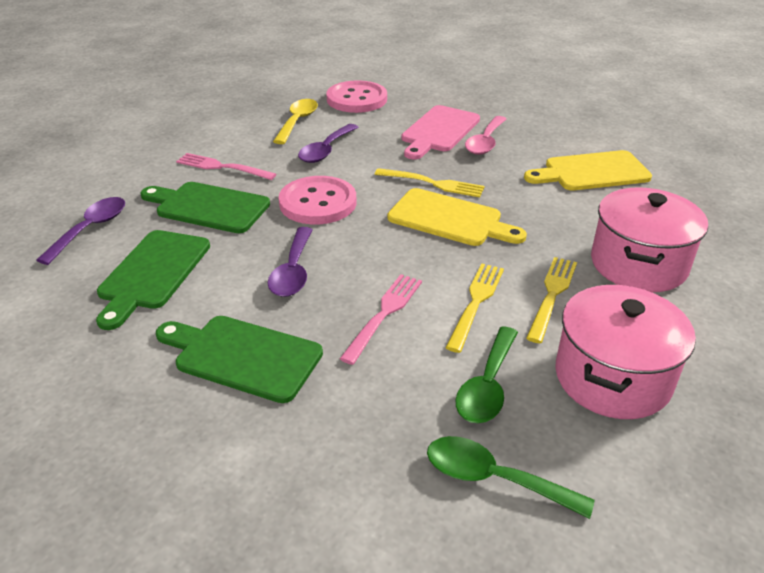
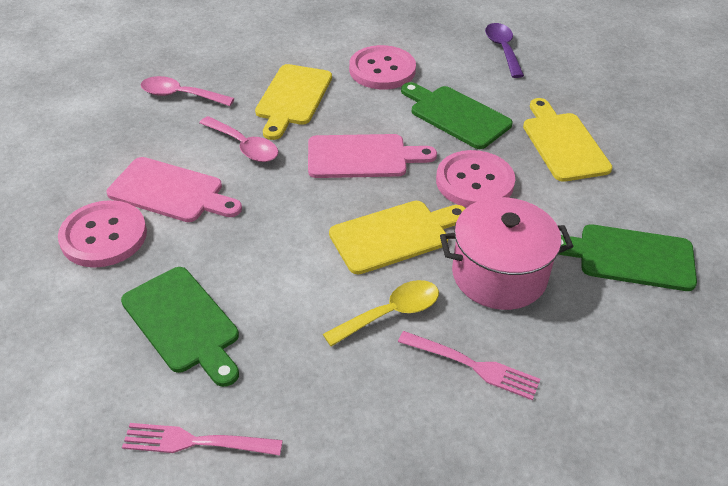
green spoon: 2 -> 0
pink button: 2 -> 3
pink cutting board: 1 -> 2
pink pot: 2 -> 1
pink spoon: 1 -> 2
purple spoon: 3 -> 1
yellow cutting board: 2 -> 3
yellow fork: 3 -> 0

